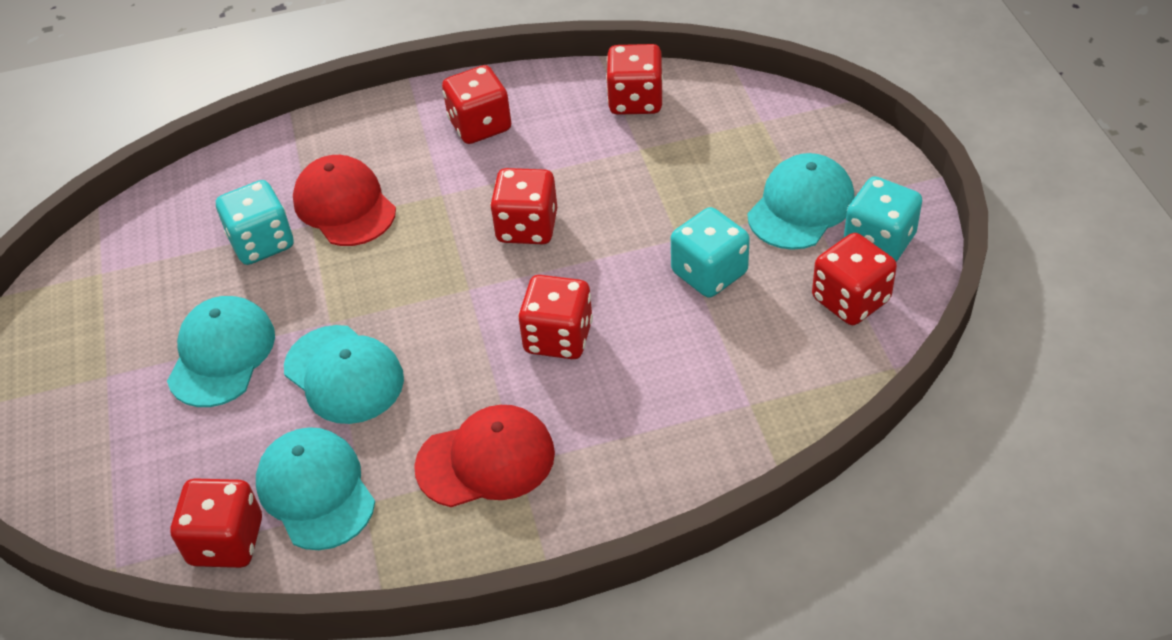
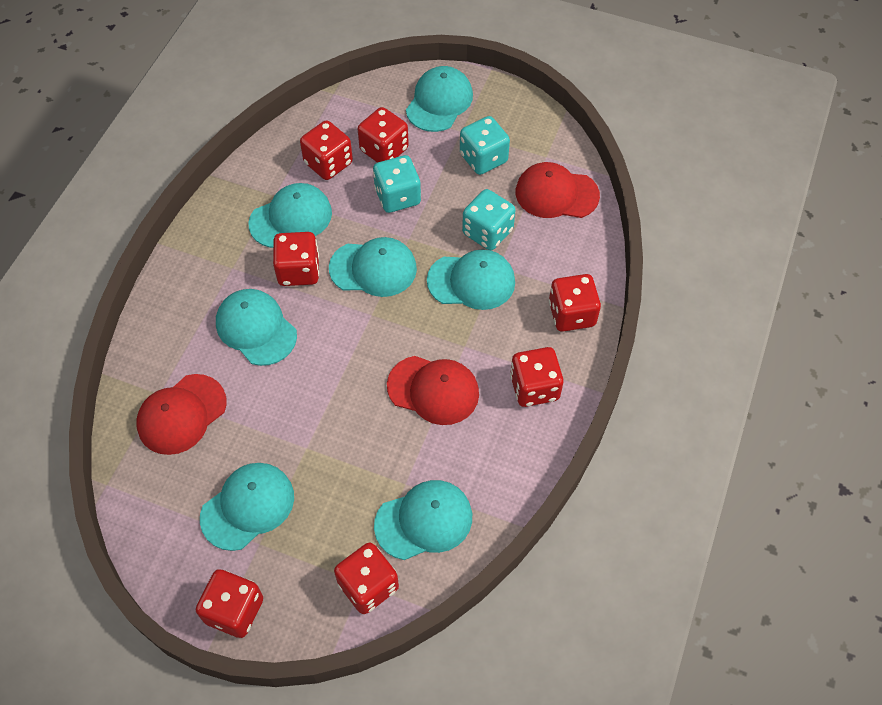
red cap: 2 -> 3
red dice: 6 -> 7
turquoise cap: 4 -> 7

